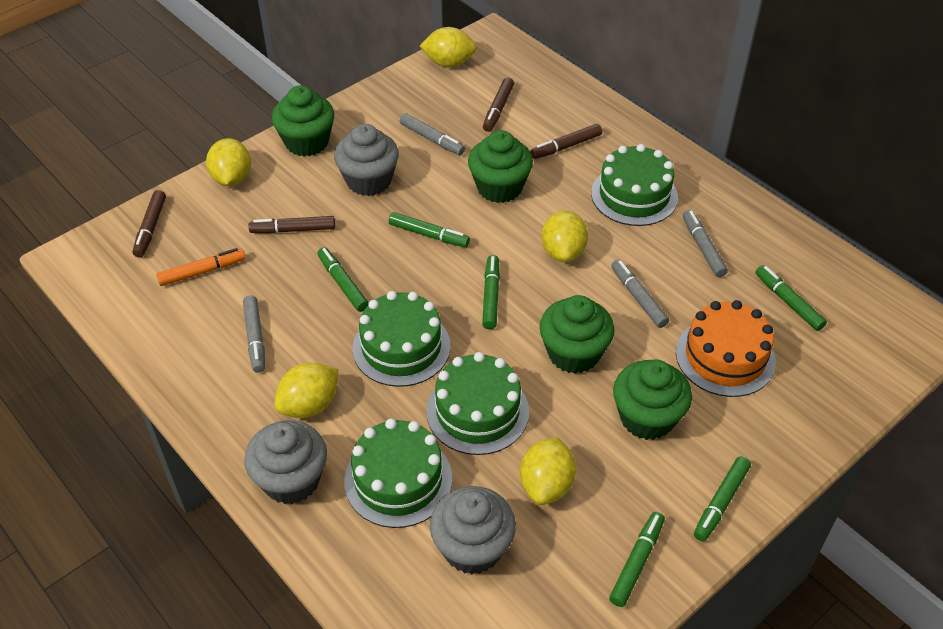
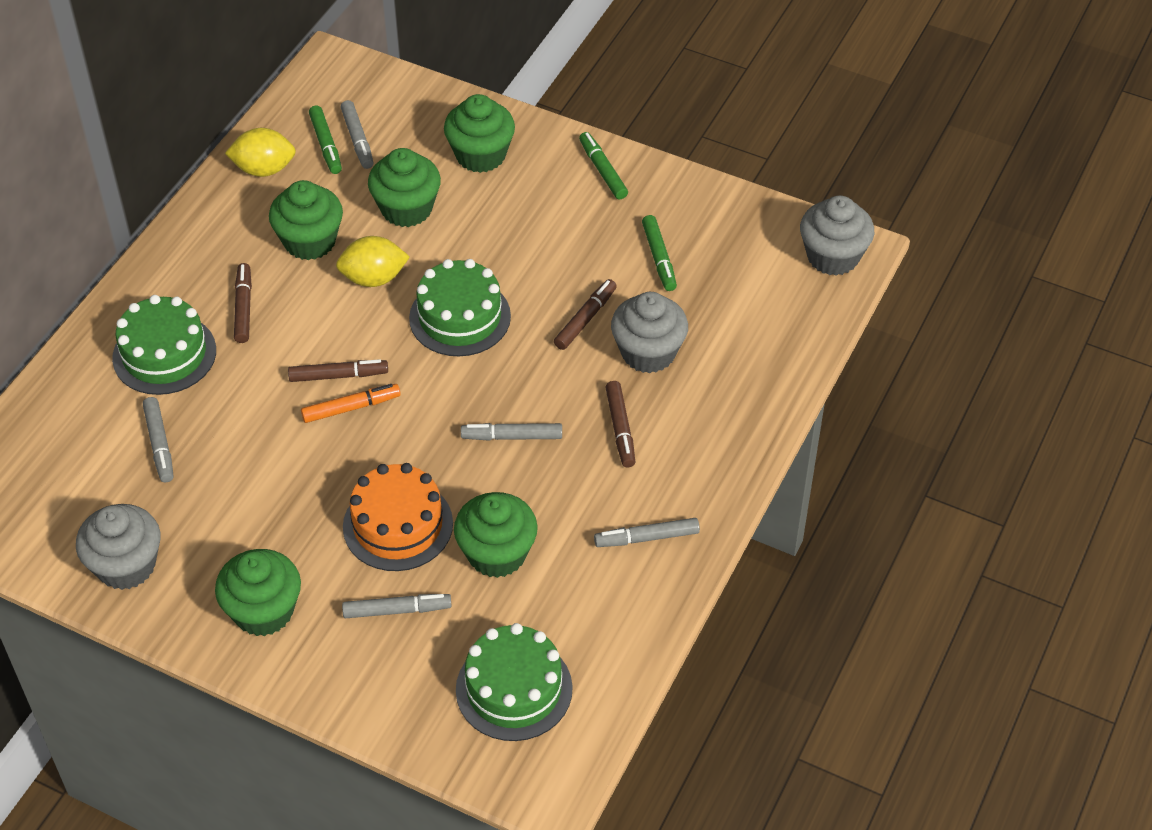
green cake: 4 -> 3
green cupcake: 4 -> 5
green marker: 6 -> 3
grey marker: 4 -> 5
yellow lemon: 5 -> 2

